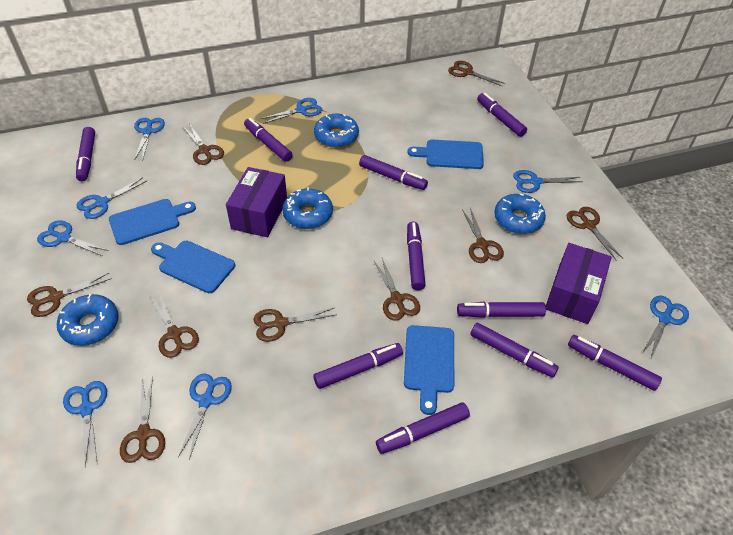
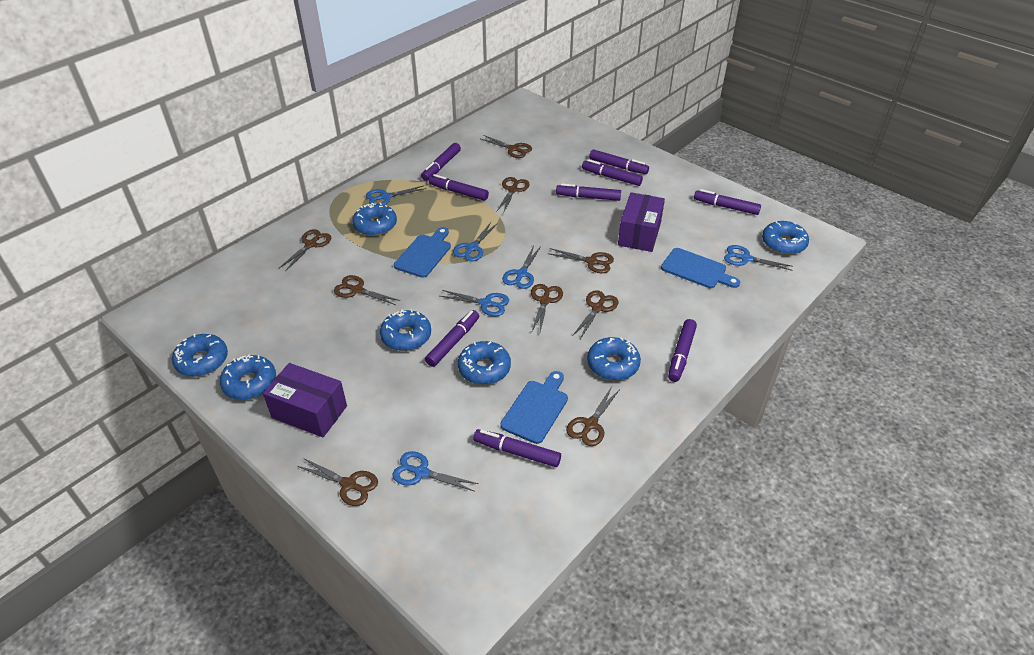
blue cutting board: 4 -> 3
blue donut: 4 -> 7
blue scissors: 8 -> 6
purple marker: 10 -> 9

